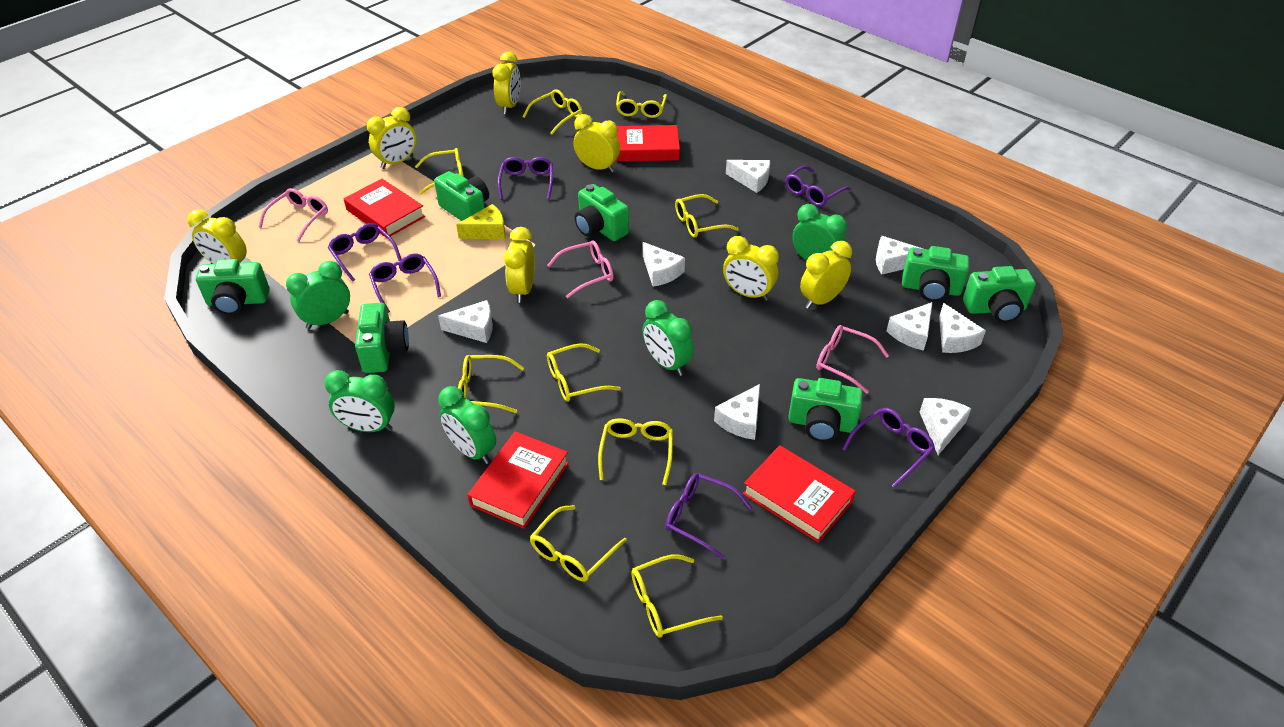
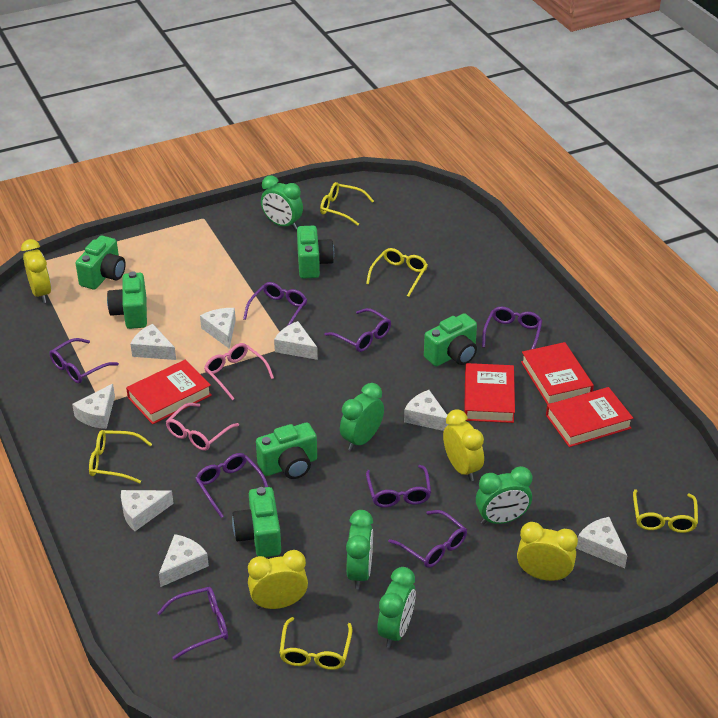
green camera: 7 -> 6
pink glasses: 3 -> 2
purple glasses: 6 -> 8
yellow cheese: 1 -> 0
yellow clock: 7 -> 4
yellow glasses: 9 -> 5

